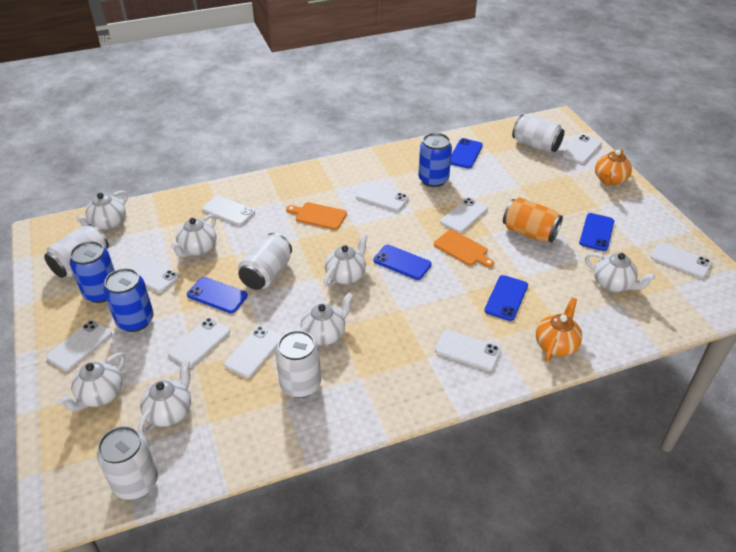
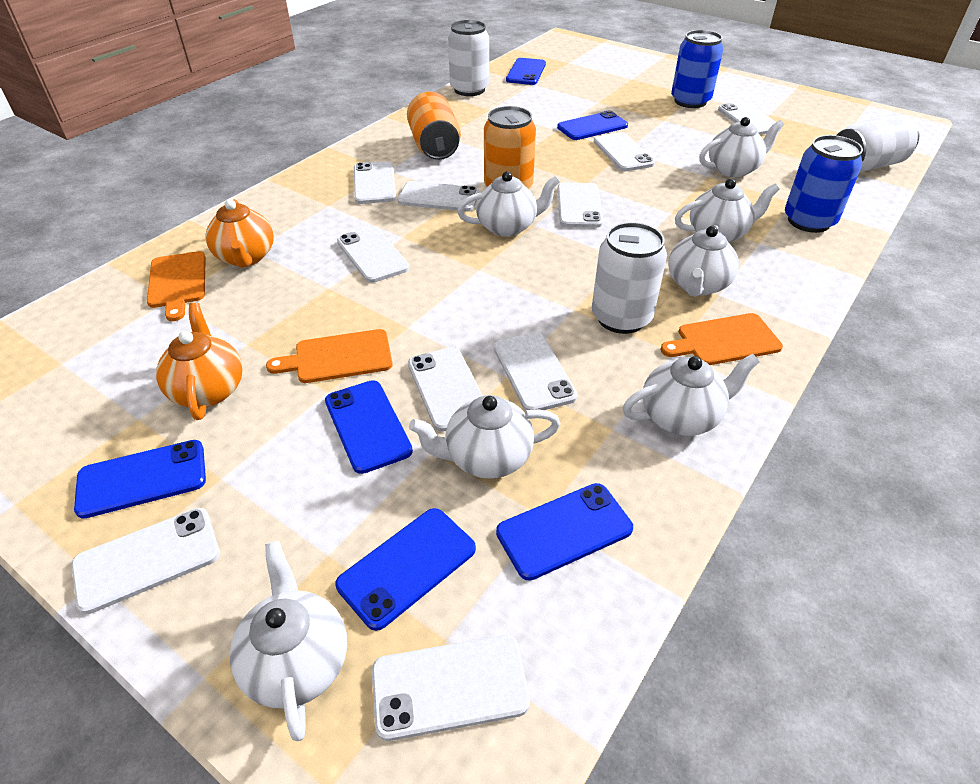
blue can: 3 -> 2
blue phone: 5 -> 6
orange can: 1 -> 2
orange cutting board: 2 -> 3
white can: 5 -> 3

